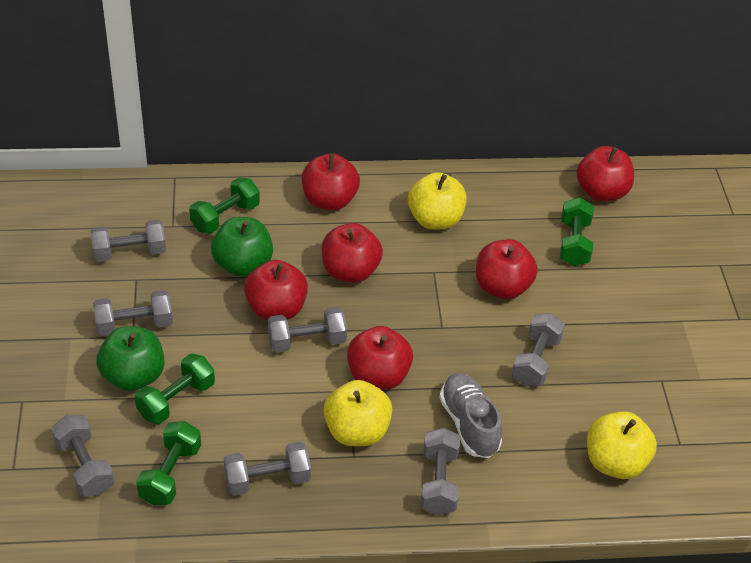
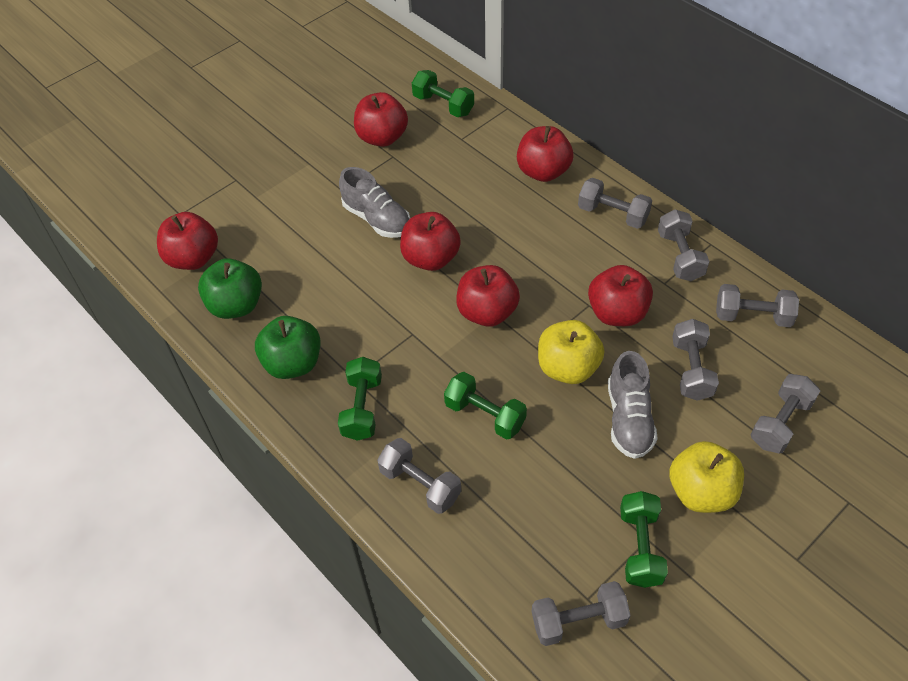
grey shoe: 1 -> 2
yellow apple: 3 -> 2

